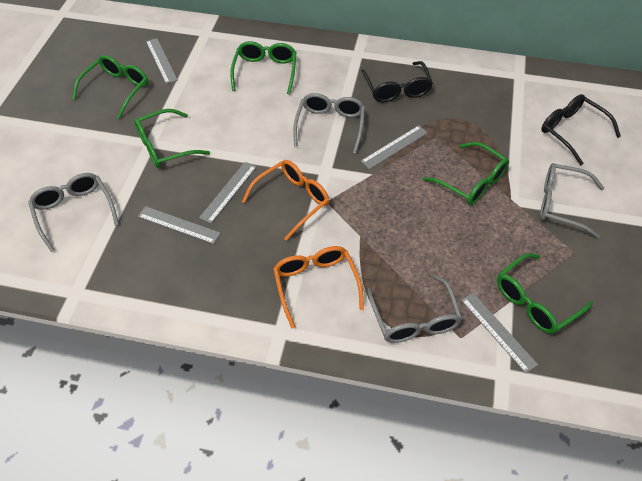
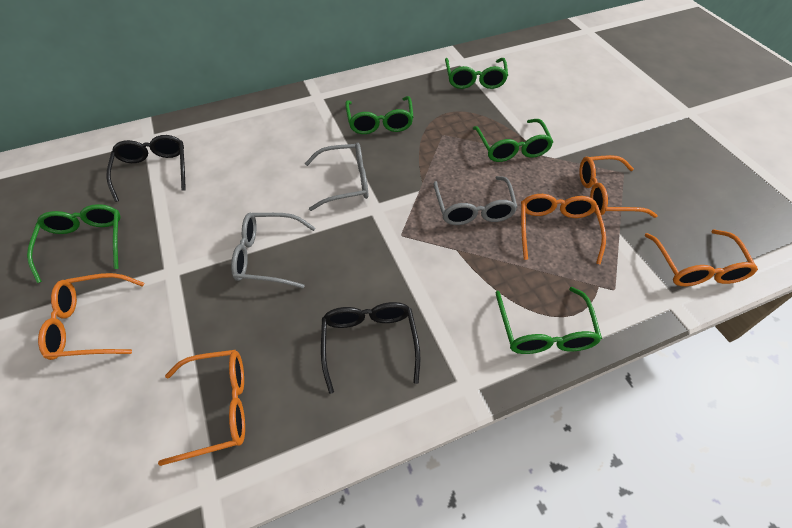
grey glasses: 4 -> 3
grey ruler: 5 -> 0
orange glasses: 2 -> 5

